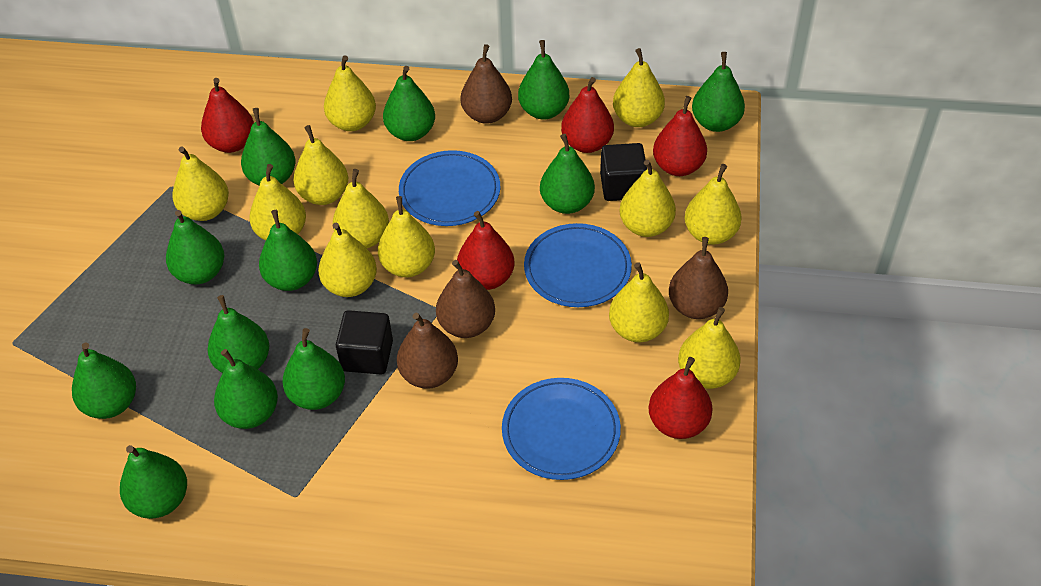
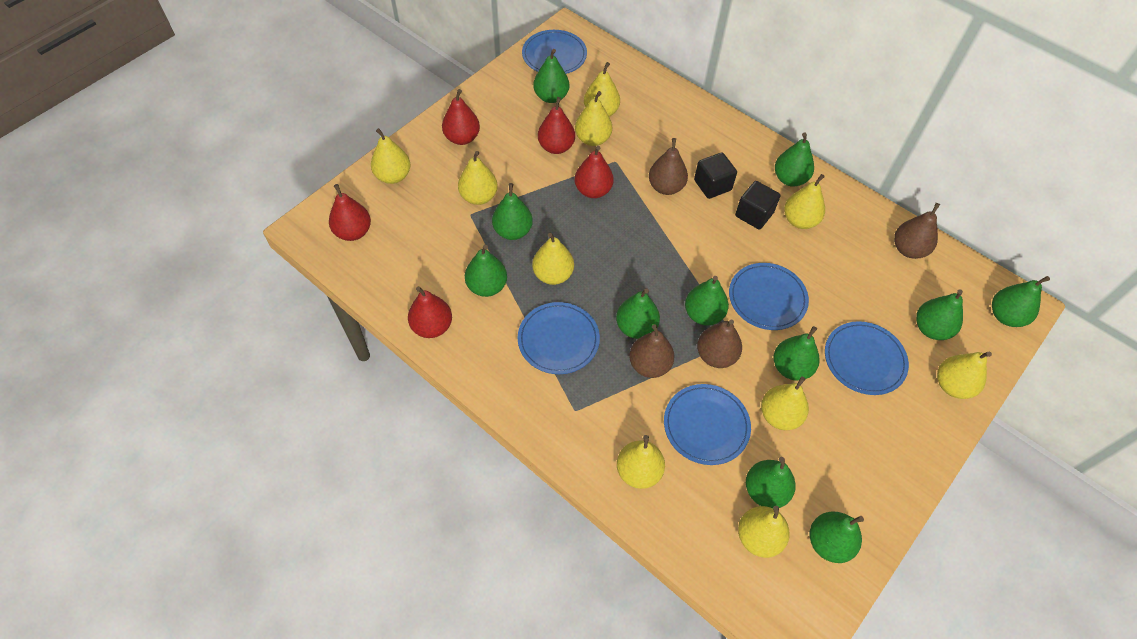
blue plate: 3 -> 5
green pear: 12 -> 11
yellow pear: 12 -> 10

